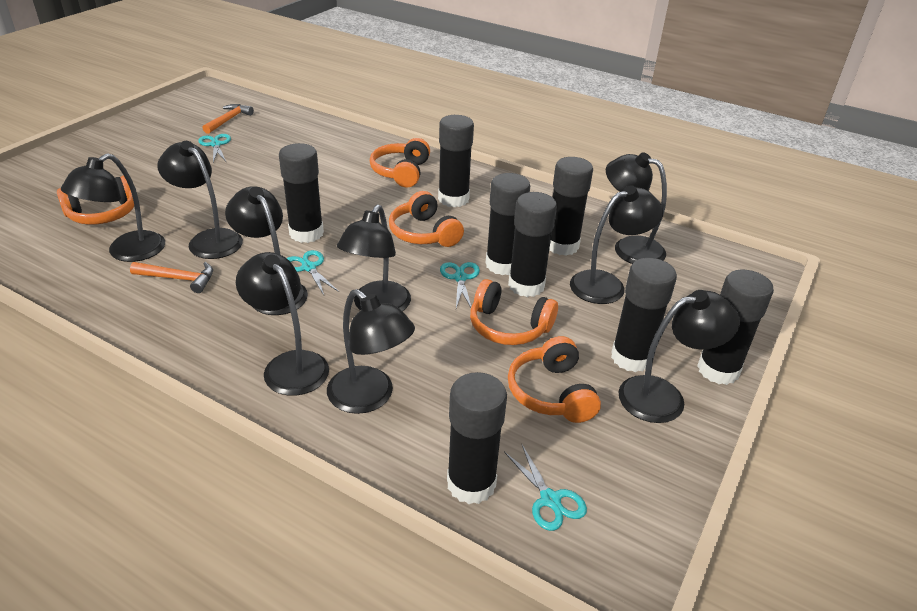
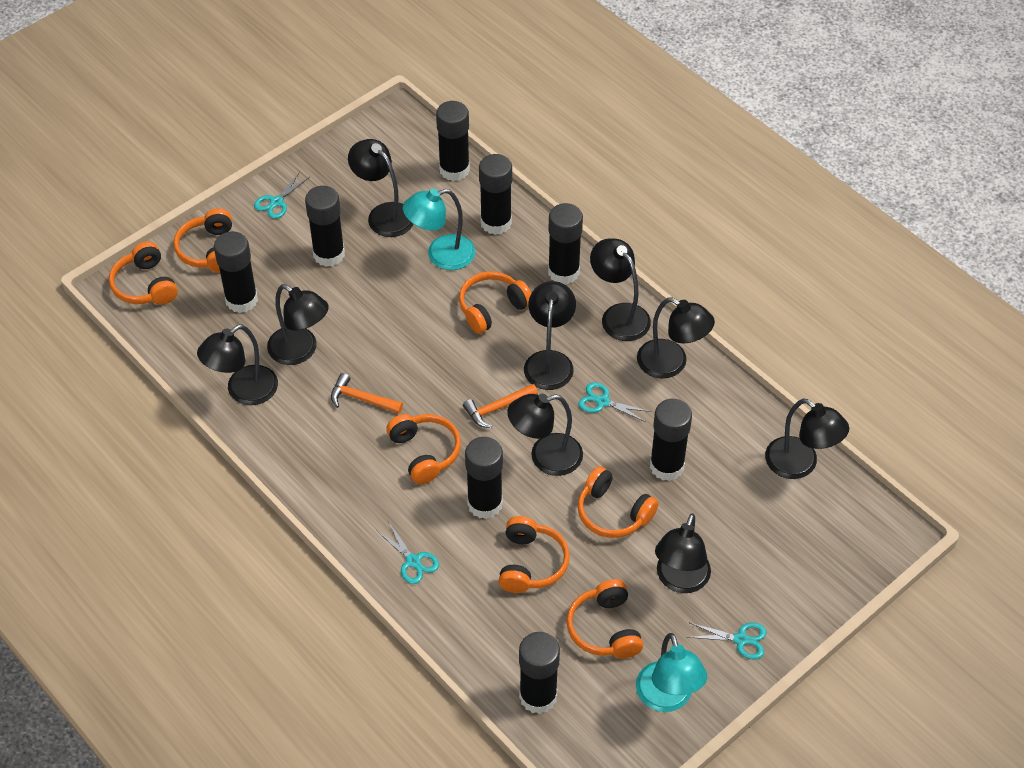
orange headphones: 5 -> 7
turquoise lamp: 0 -> 2

